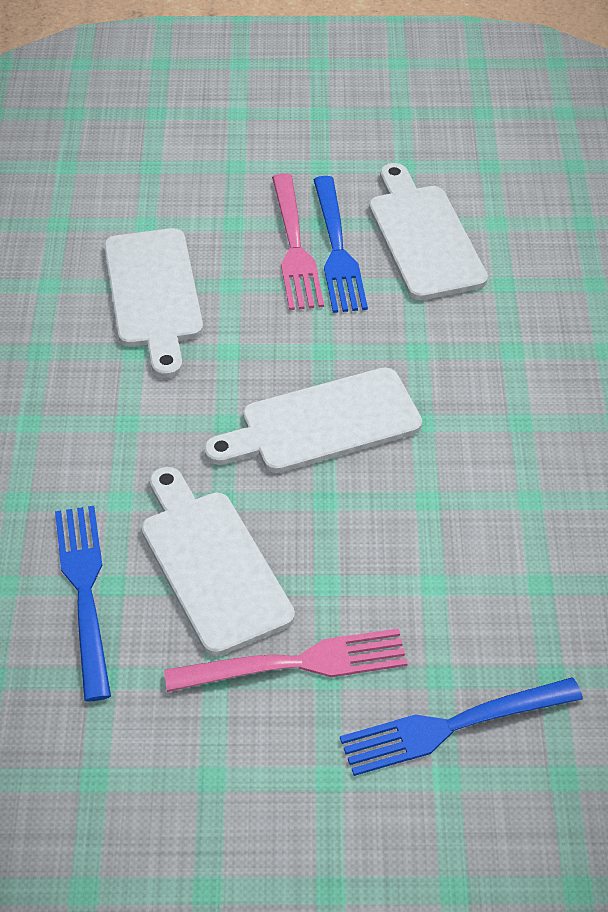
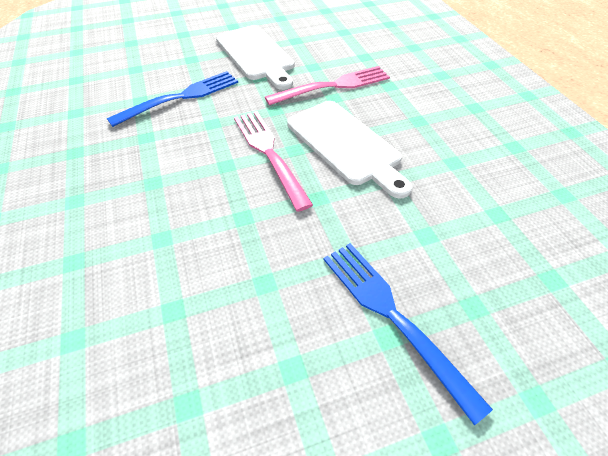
blue fork: 3 -> 2
white cutting board: 4 -> 2

